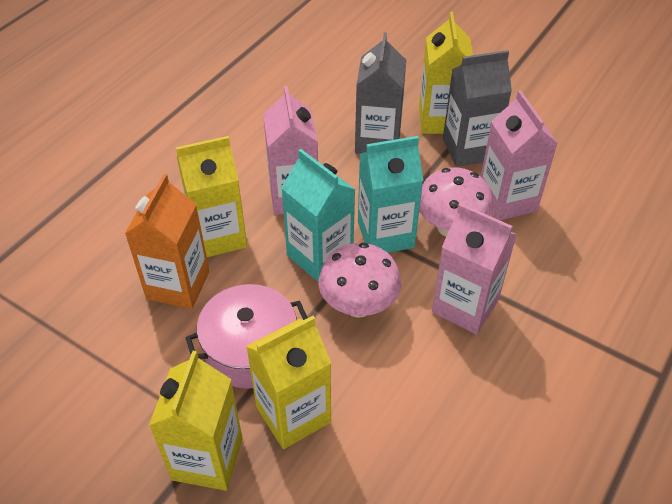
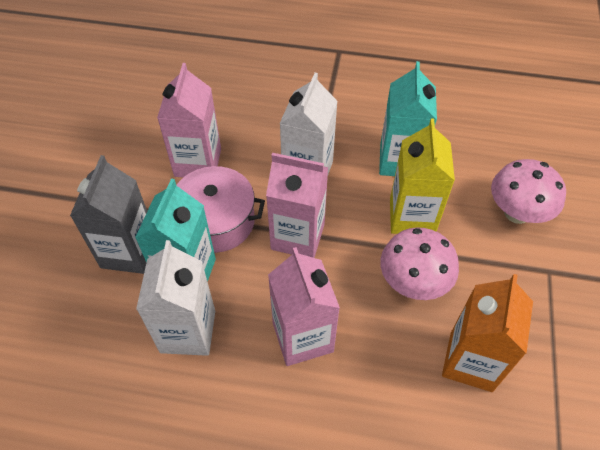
grey carton: 2 -> 1
white carton: 0 -> 2
yellow carton: 4 -> 1

